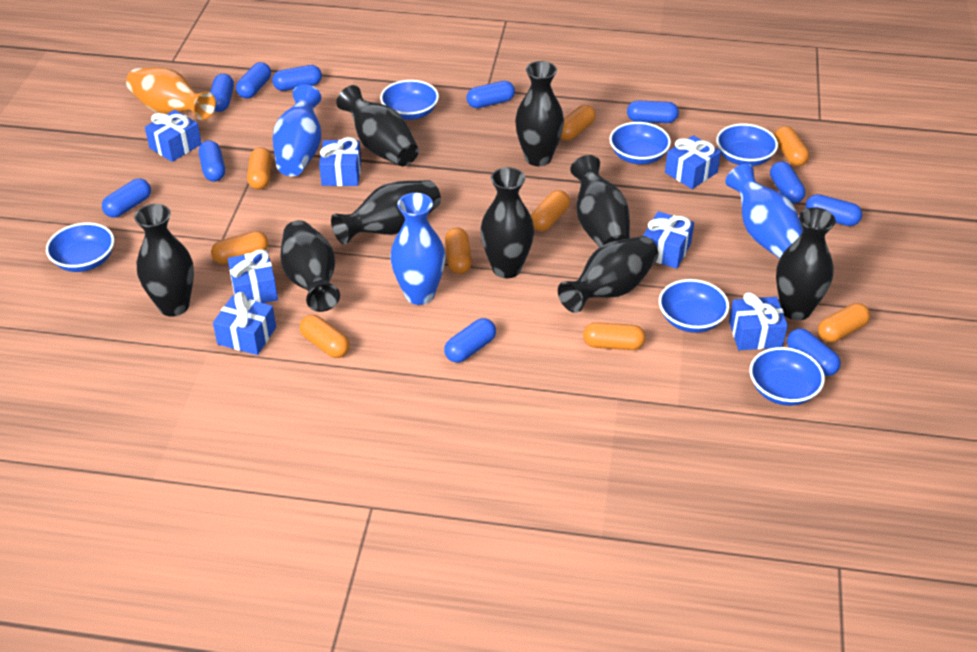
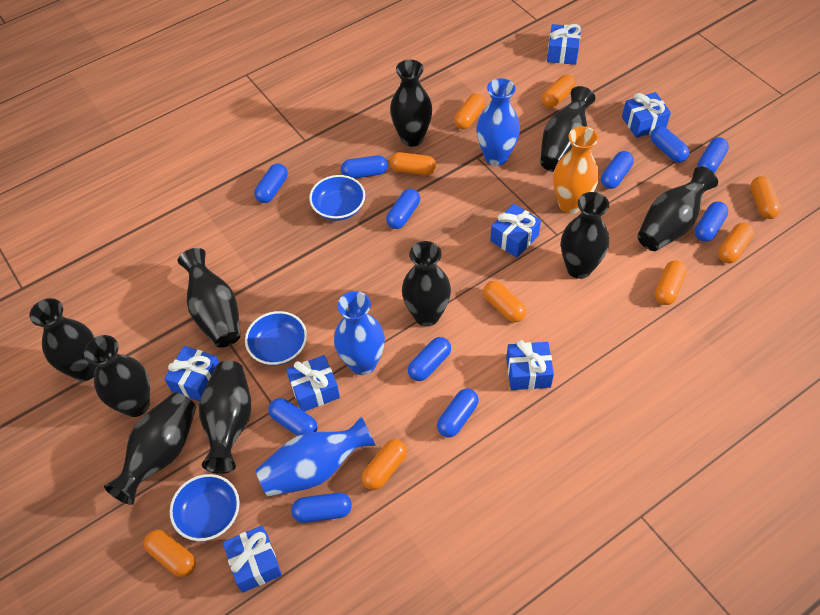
black vase: 9 -> 10
blue bowl: 6 -> 3

